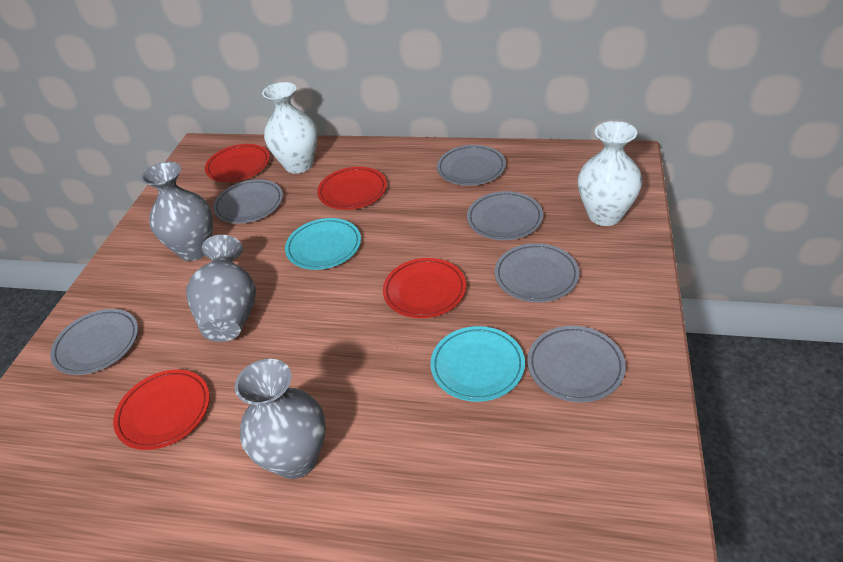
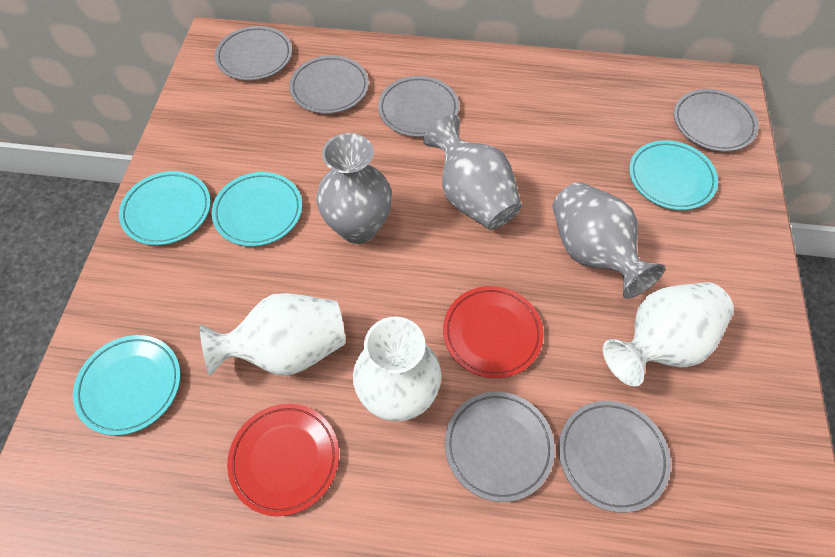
red plate: 4 -> 2
turquoise plate: 2 -> 4
white vase: 2 -> 3

